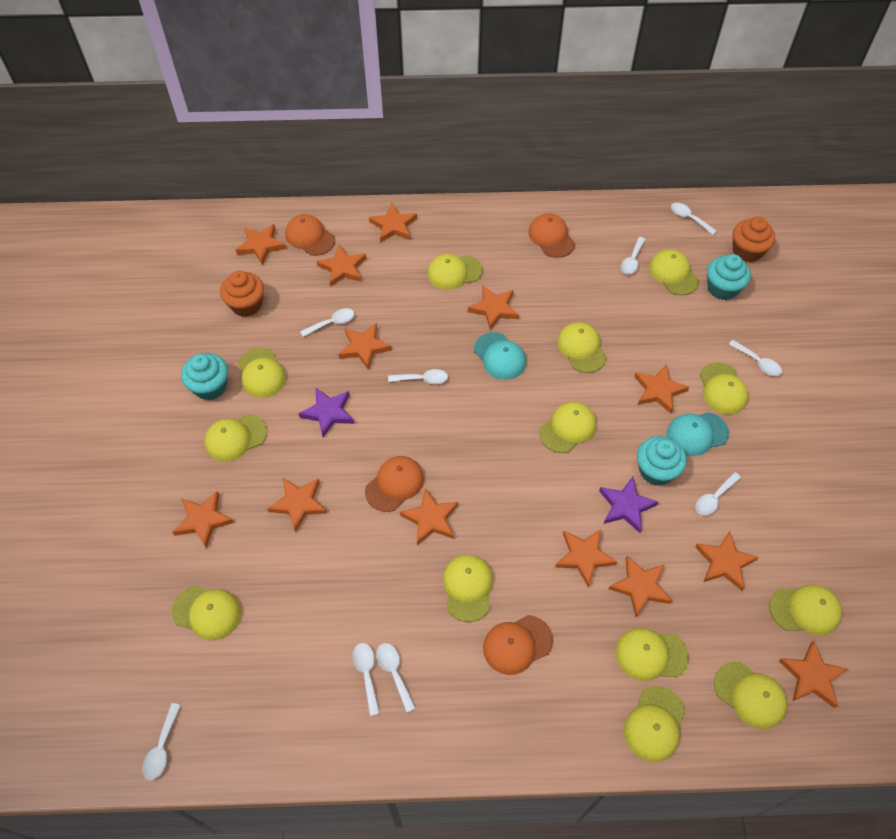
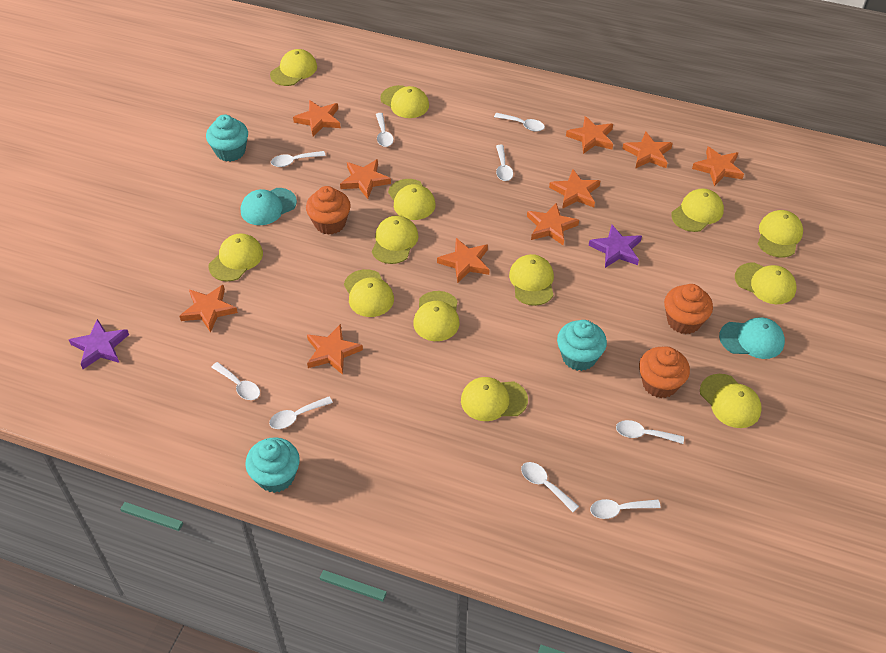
orange cap: 4 -> 0
orange cupcake: 2 -> 3
orange star: 13 -> 10

